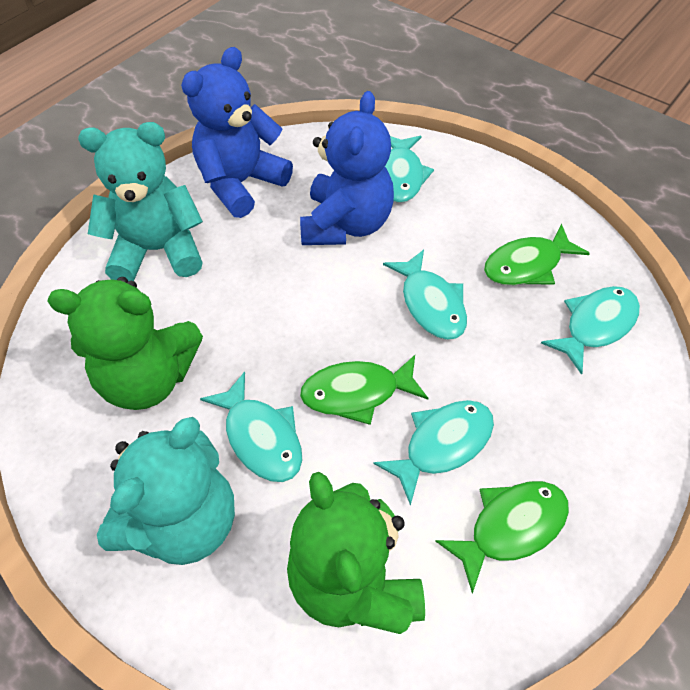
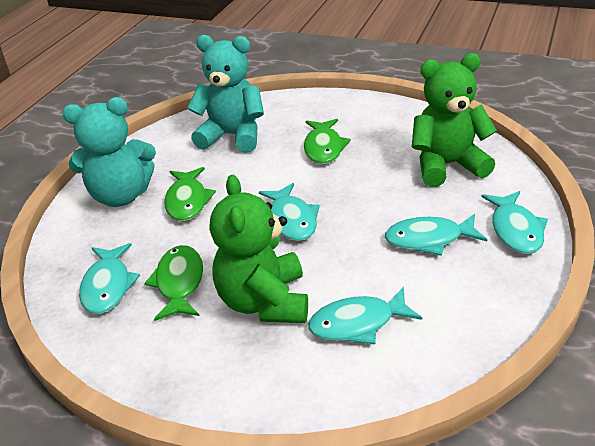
blue teddy bear: 2 -> 0

